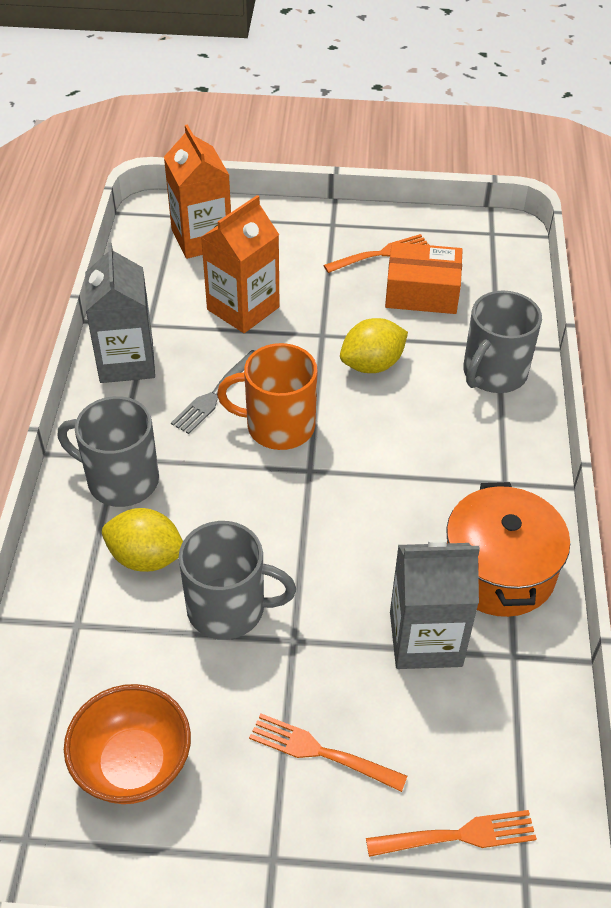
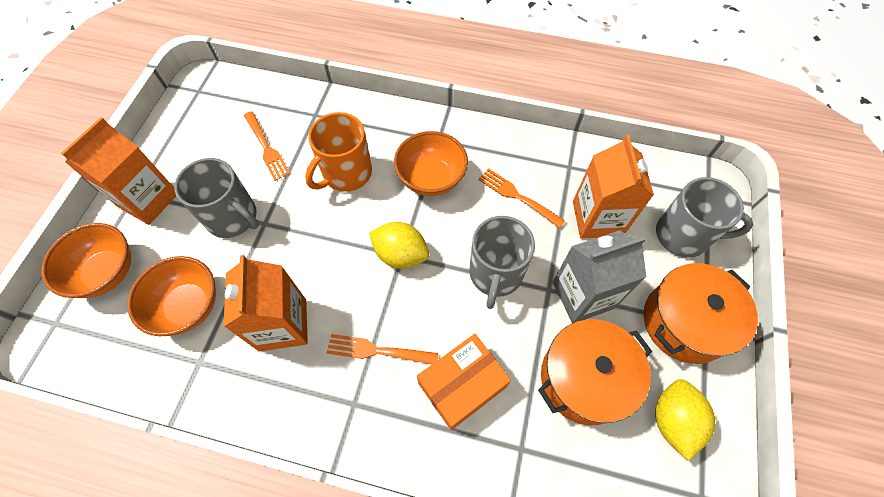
grey carton: 2 -> 1
grey fork: 1 -> 0
orange bowl: 1 -> 3
orange carton: 2 -> 3
orange pot: 1 -> 2

